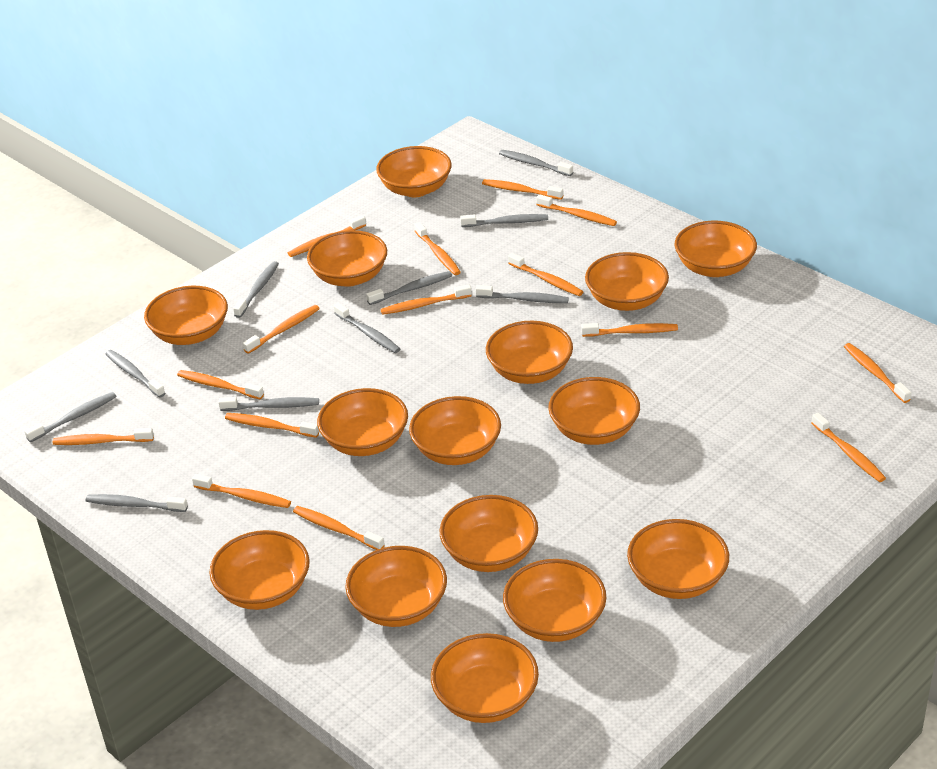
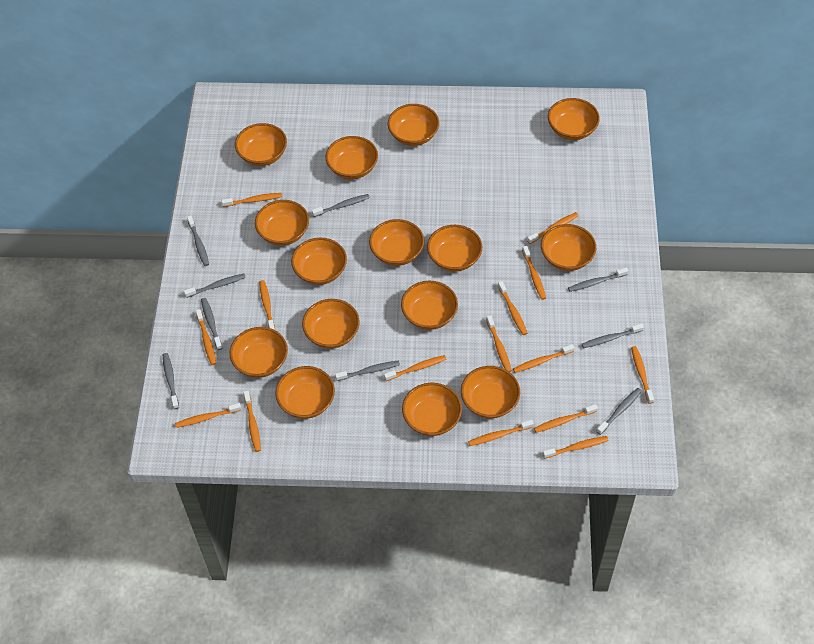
grey toothbrush: 10 -> 9

